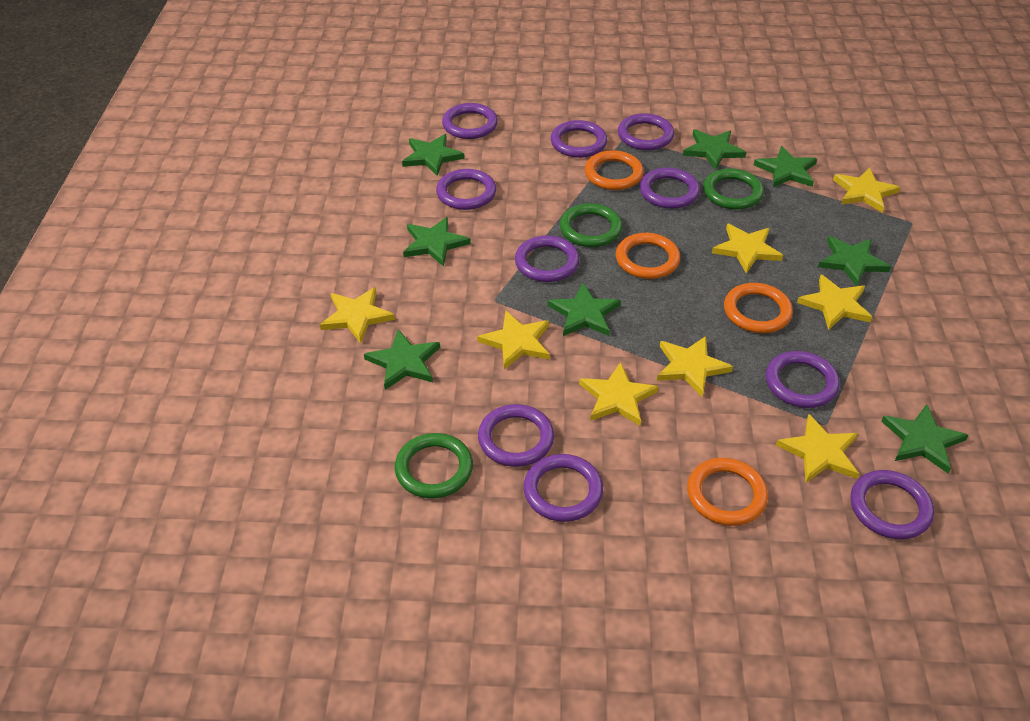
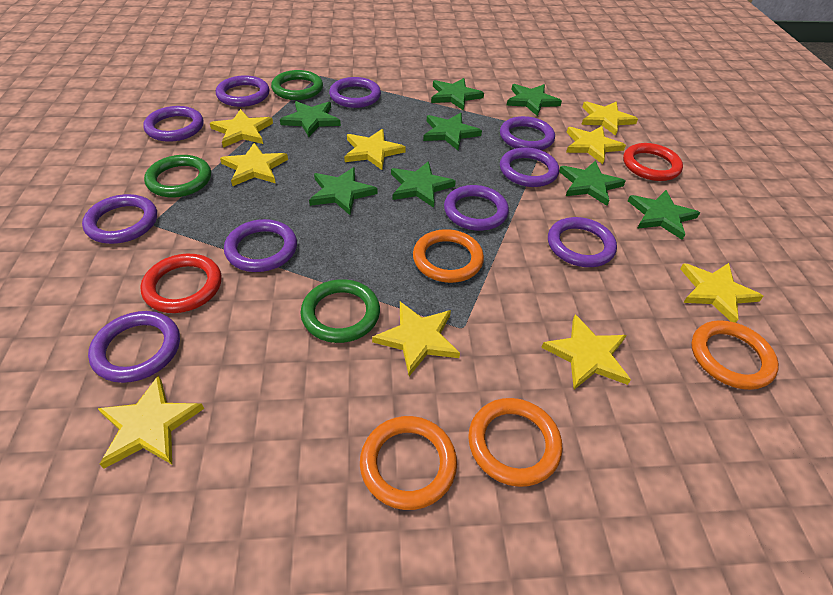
red ring: 0 -> 2
yellow star: 8 -> 9

